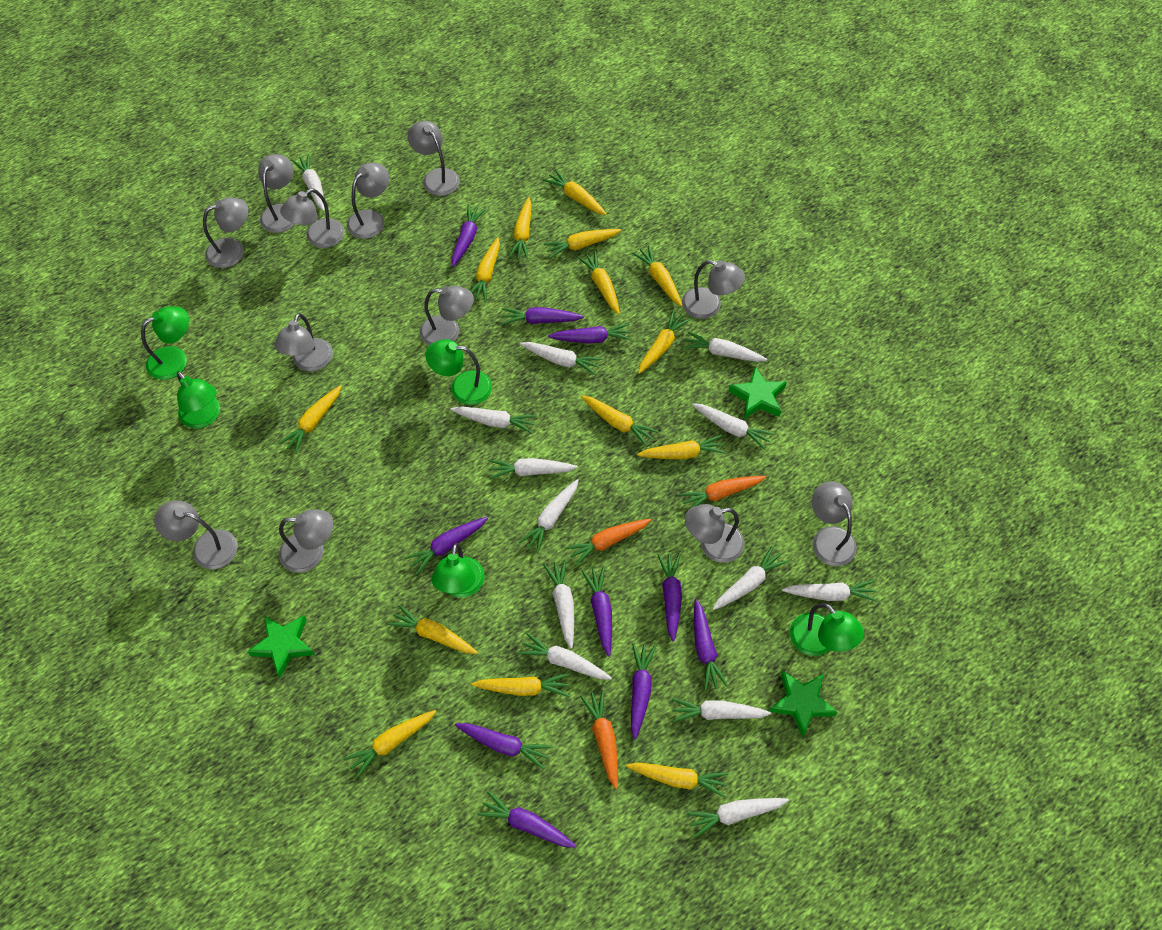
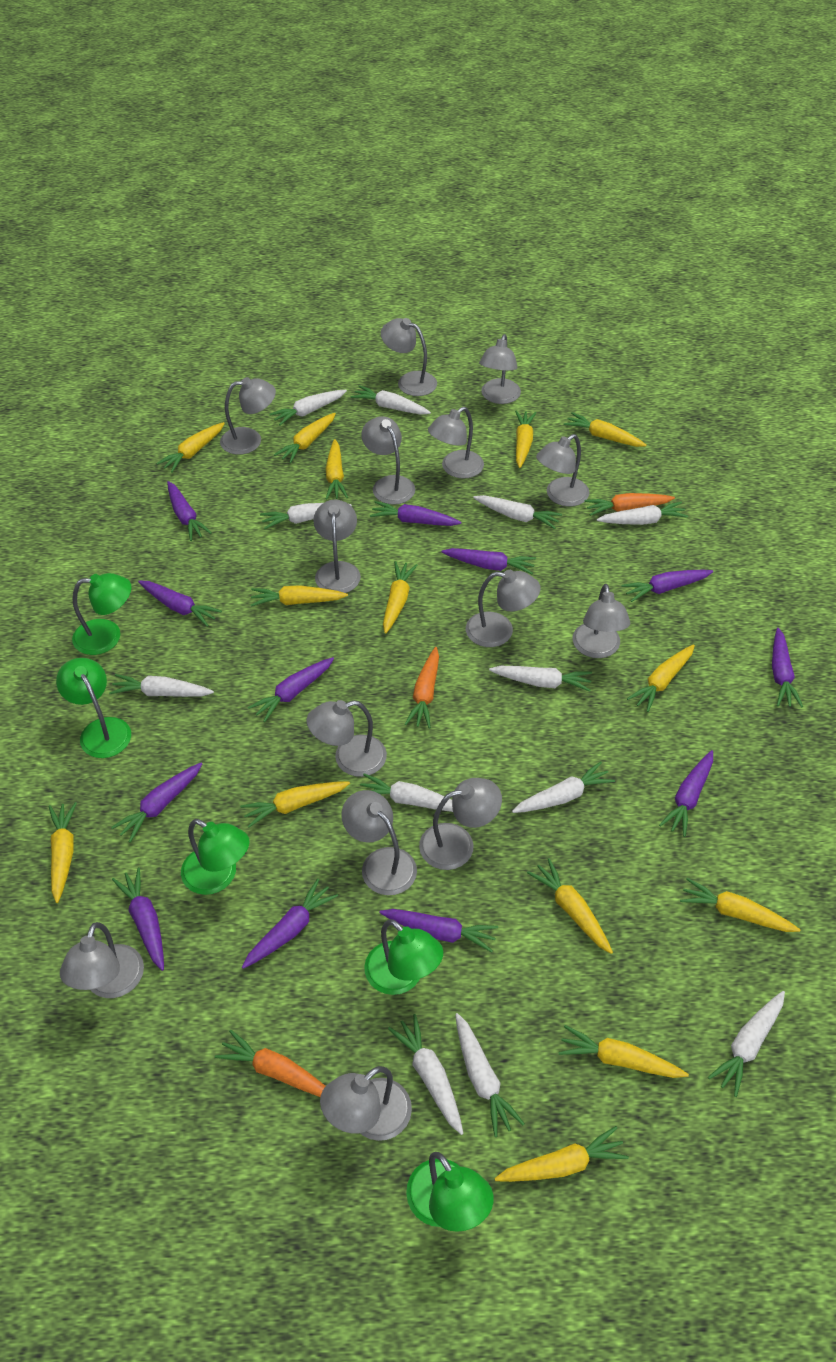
green star: 3 -> 0
grey lamp: 12 -> 14
purple carrot: 10 -> 12
white carrot: 13 -> 12

